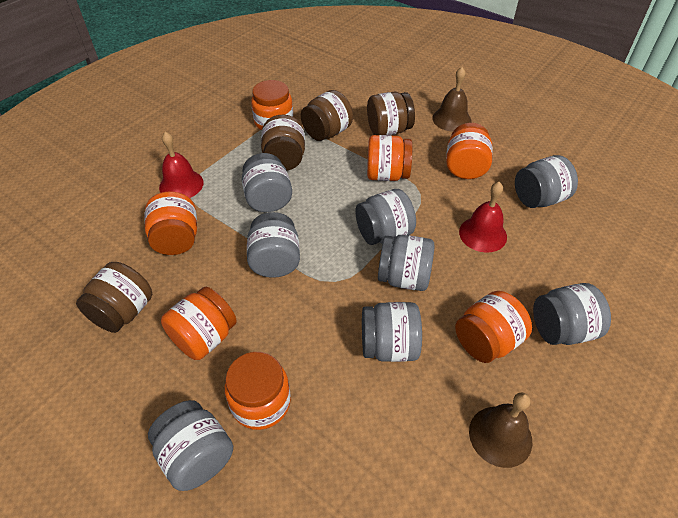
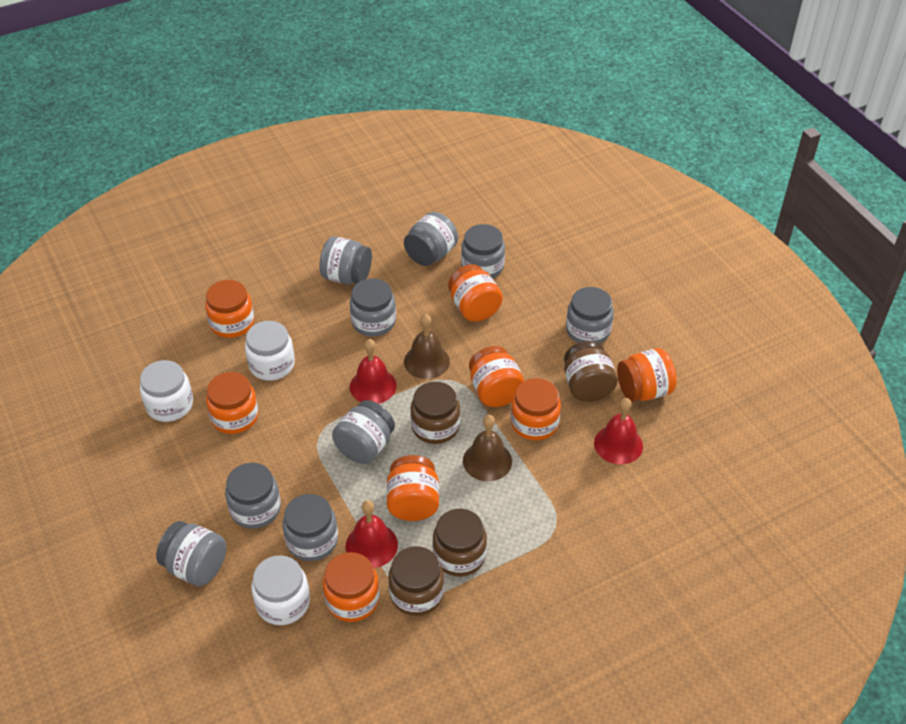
grey jar: 8 -> 9
orange jar: 7 -> 8
red bell: 2 -> 3
white jar: 0 -> 3

